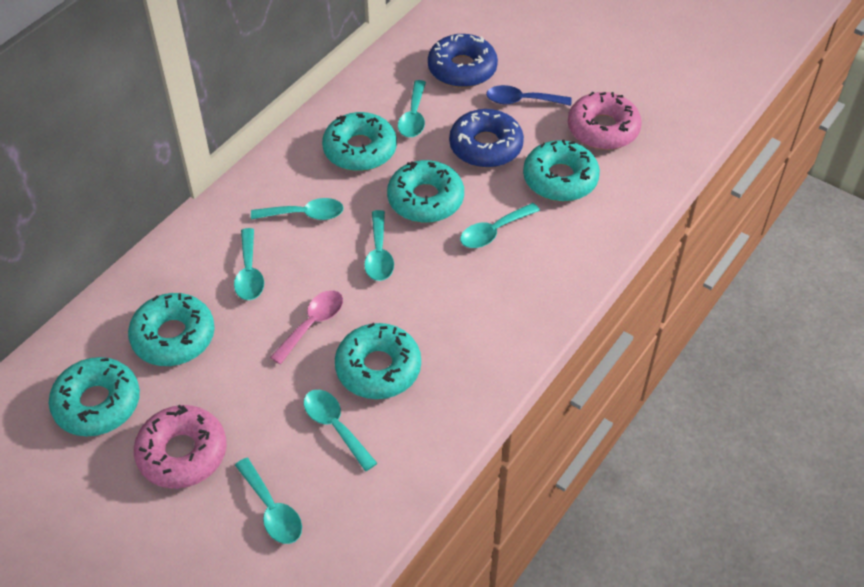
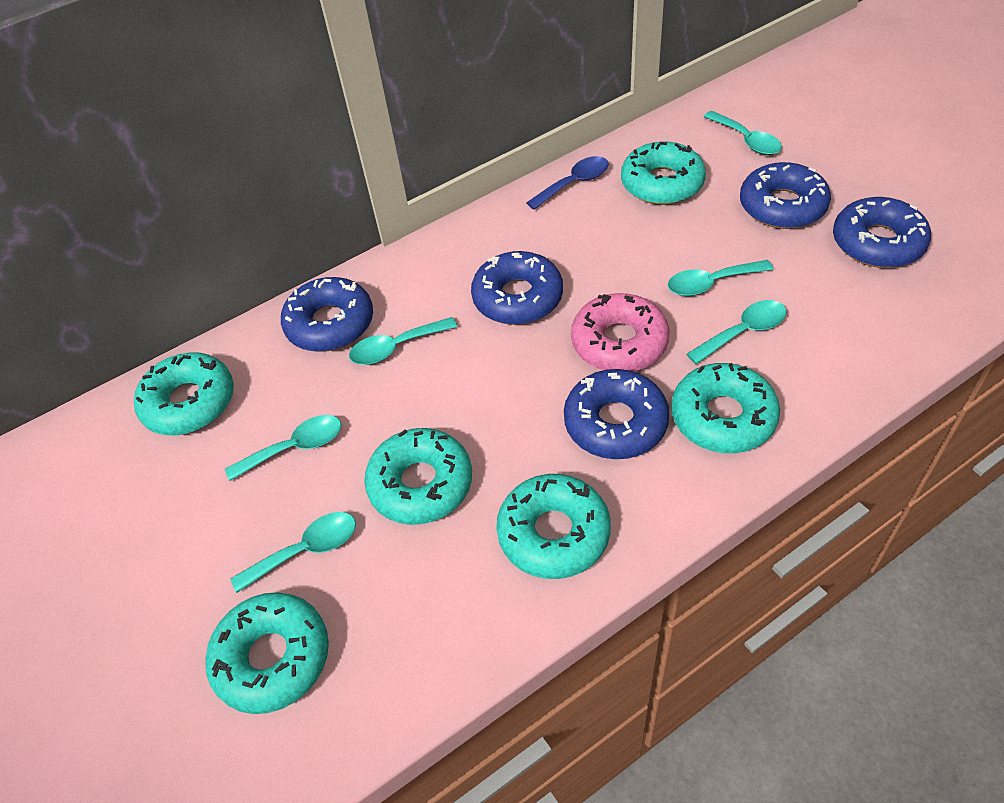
blue donut: 2 -> 5
pink donut: 2 -> 1
pink spoon: 1 -> 0
turquoise spoon: 7 -> 6

